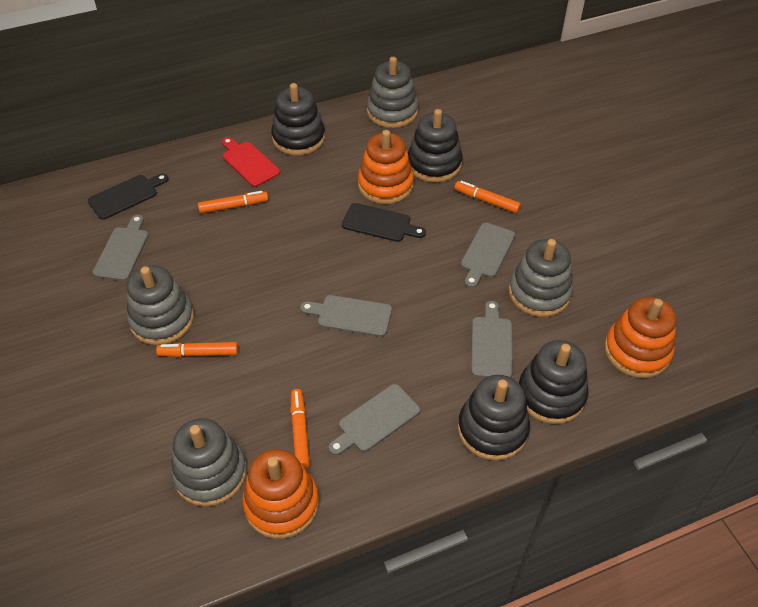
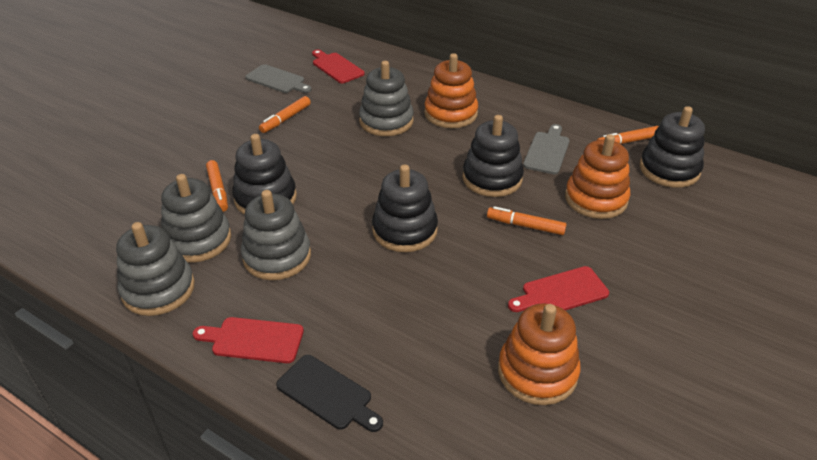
black cutting board: 2 -> 1
grey cutting board: 5 -> 2
red cutting board: 1 -> 3

